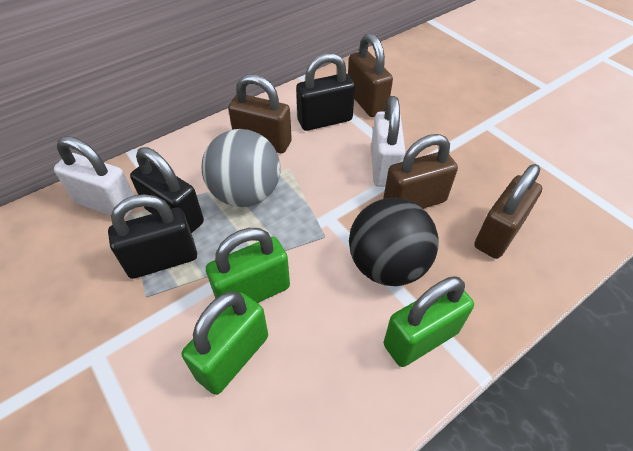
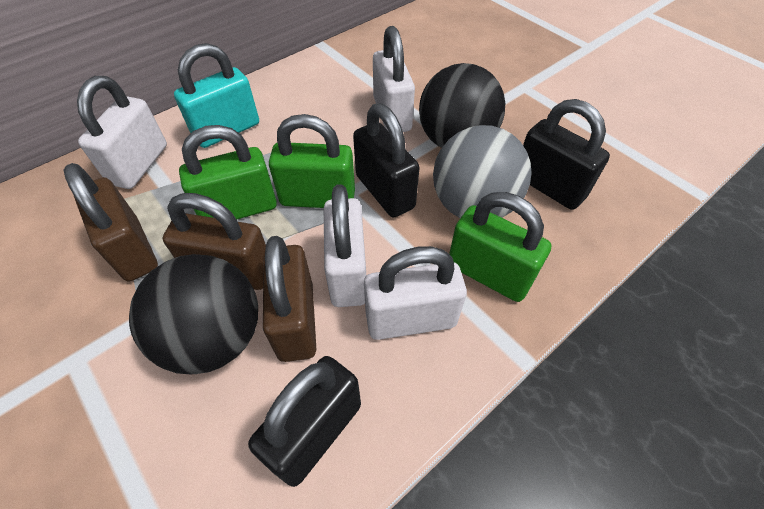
black ball: 1 -> 2
brown padlock: 4 -> 3
turquoise padlock: 0 -> 1
white padlock: 2 -> 4

